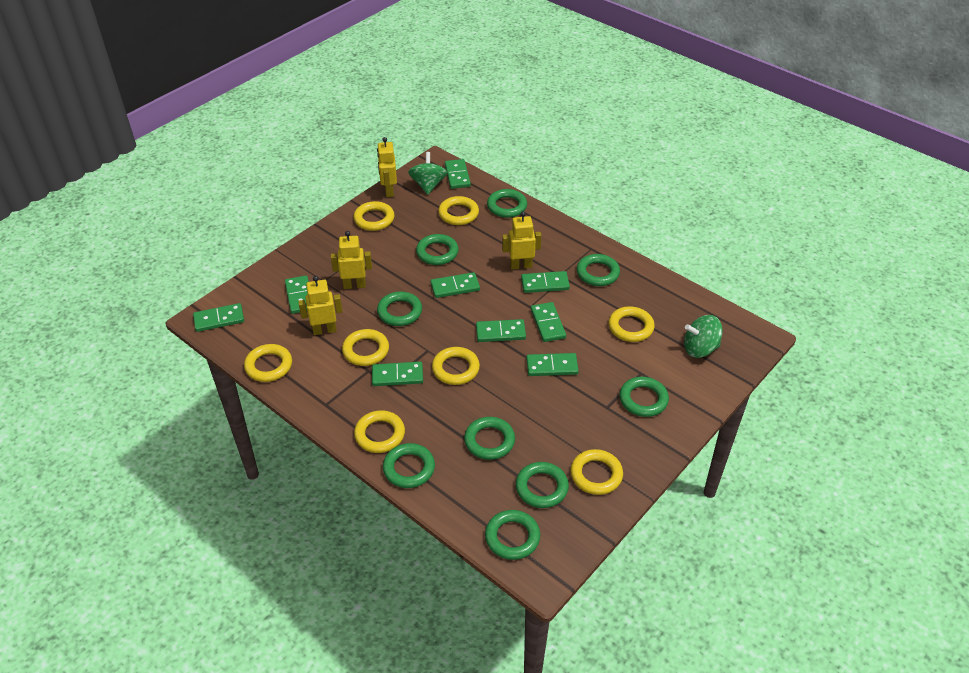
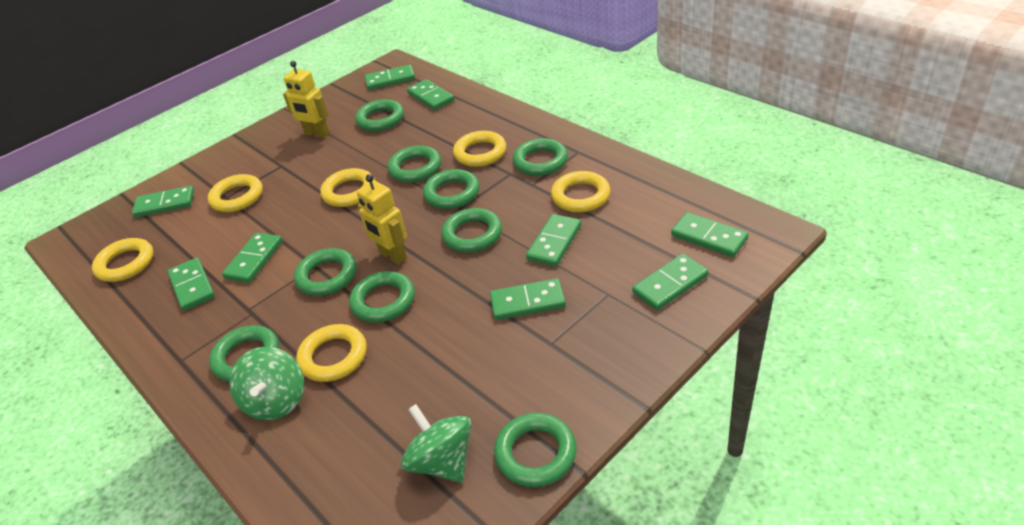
yellow ring: 8 -> 6
yellow robot: 4 -> 2

